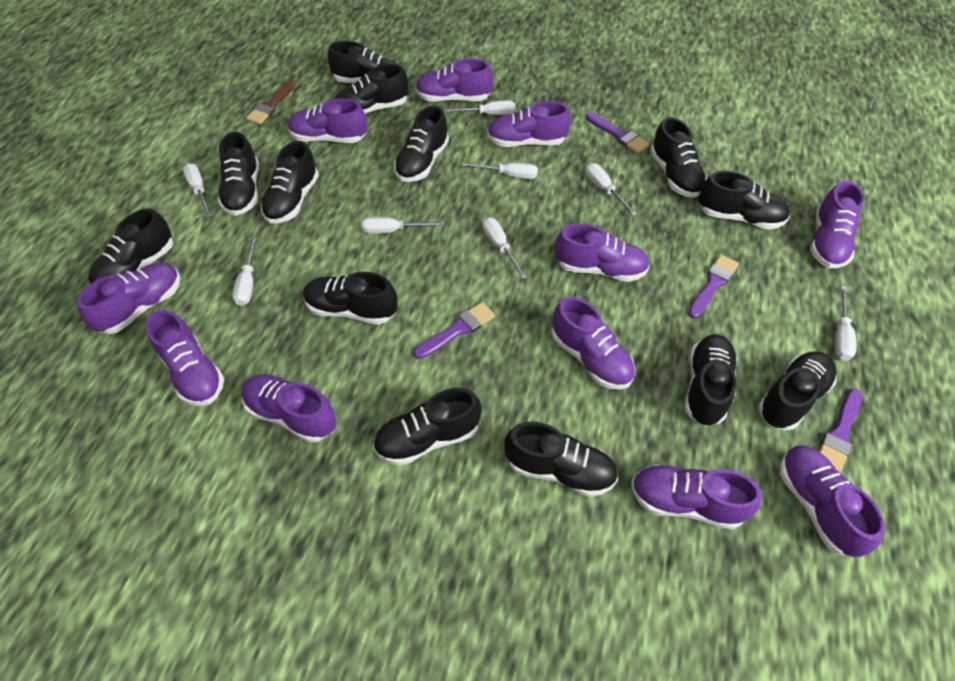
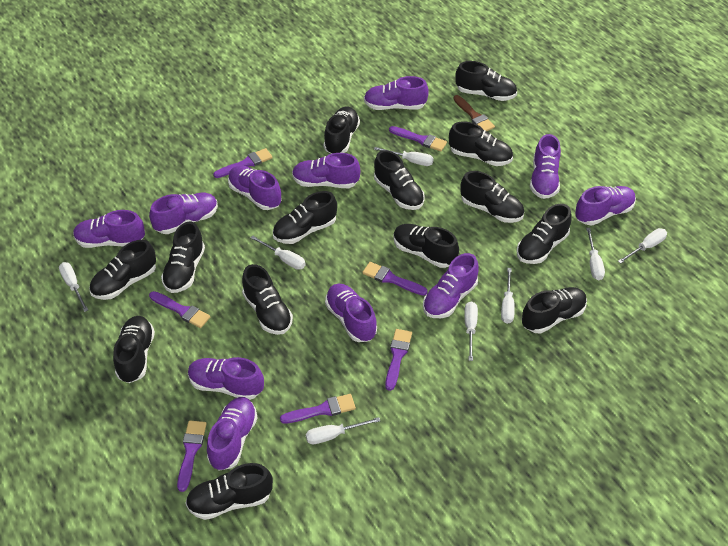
black shoe: 13 -> 14
purple brush: 4 -> 7

